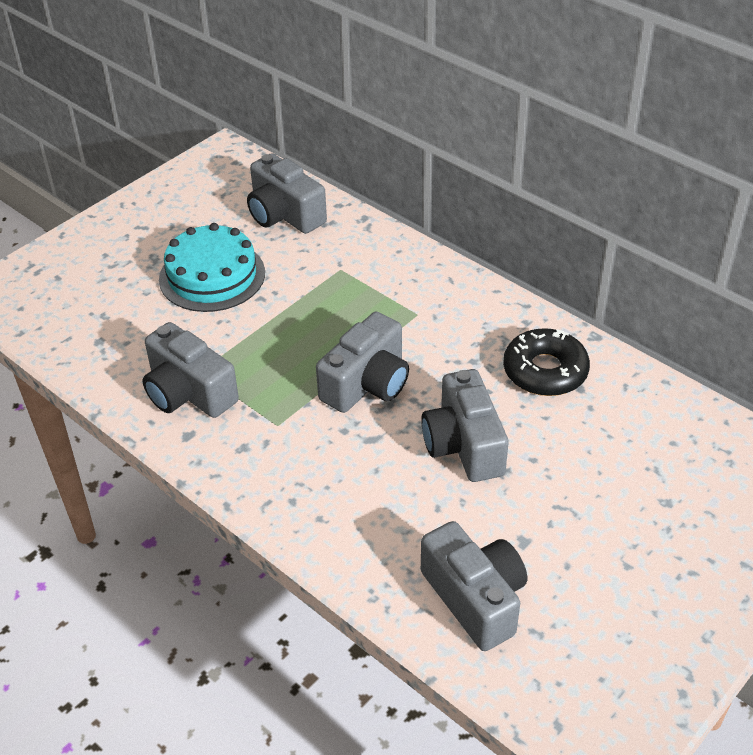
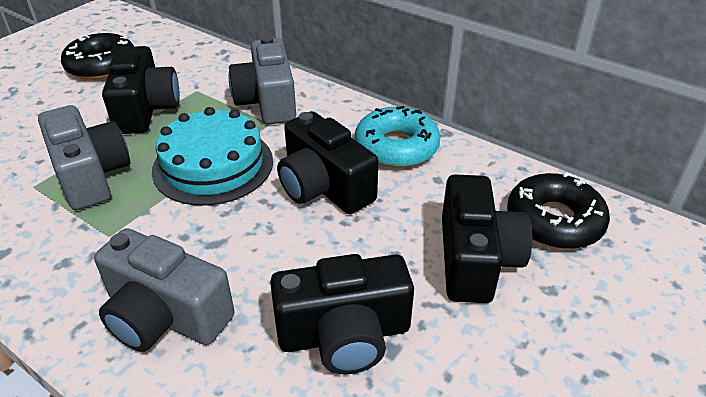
black camera: 0 -> 4
black donut: 1 -> 2
grey camera: 5 -> 3
turquoise donut: 0 -> 1

